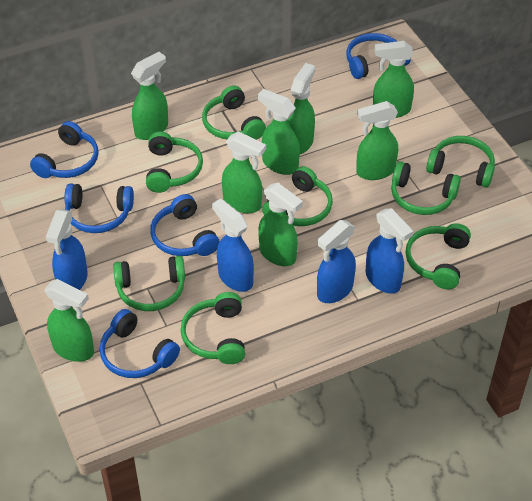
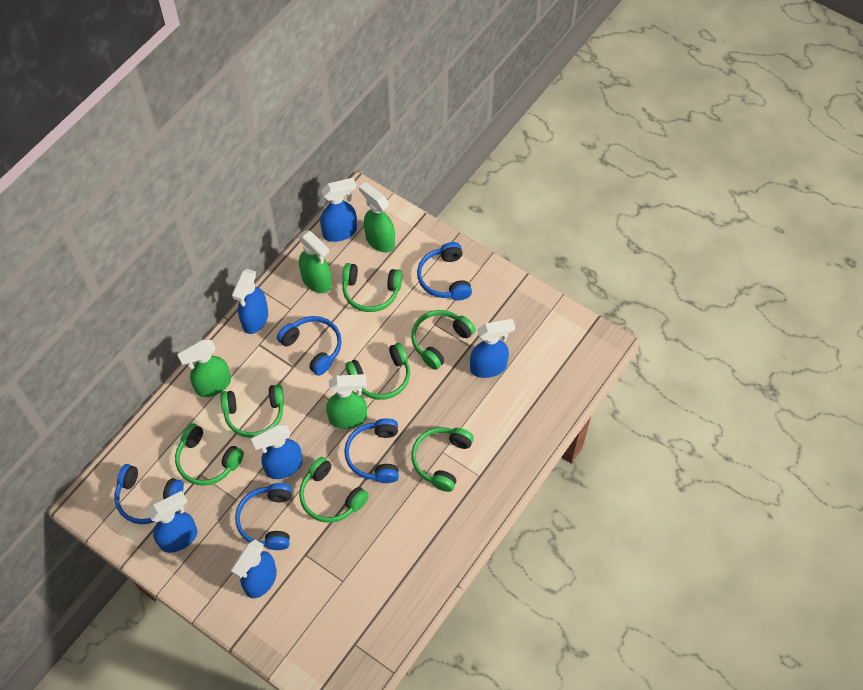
blue spray bottle: 4 -> 6
green headphones: 8 -> 7
green spray bottle: 8 -> 4

